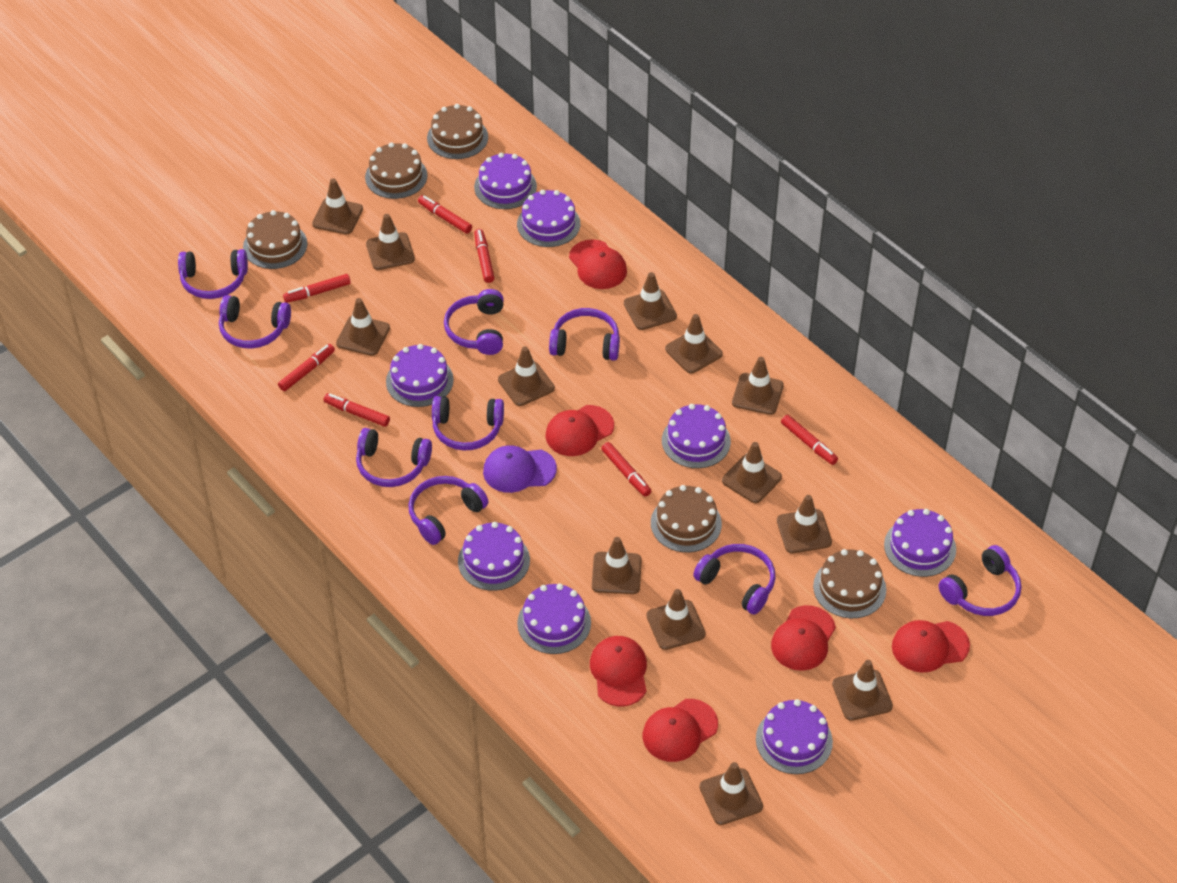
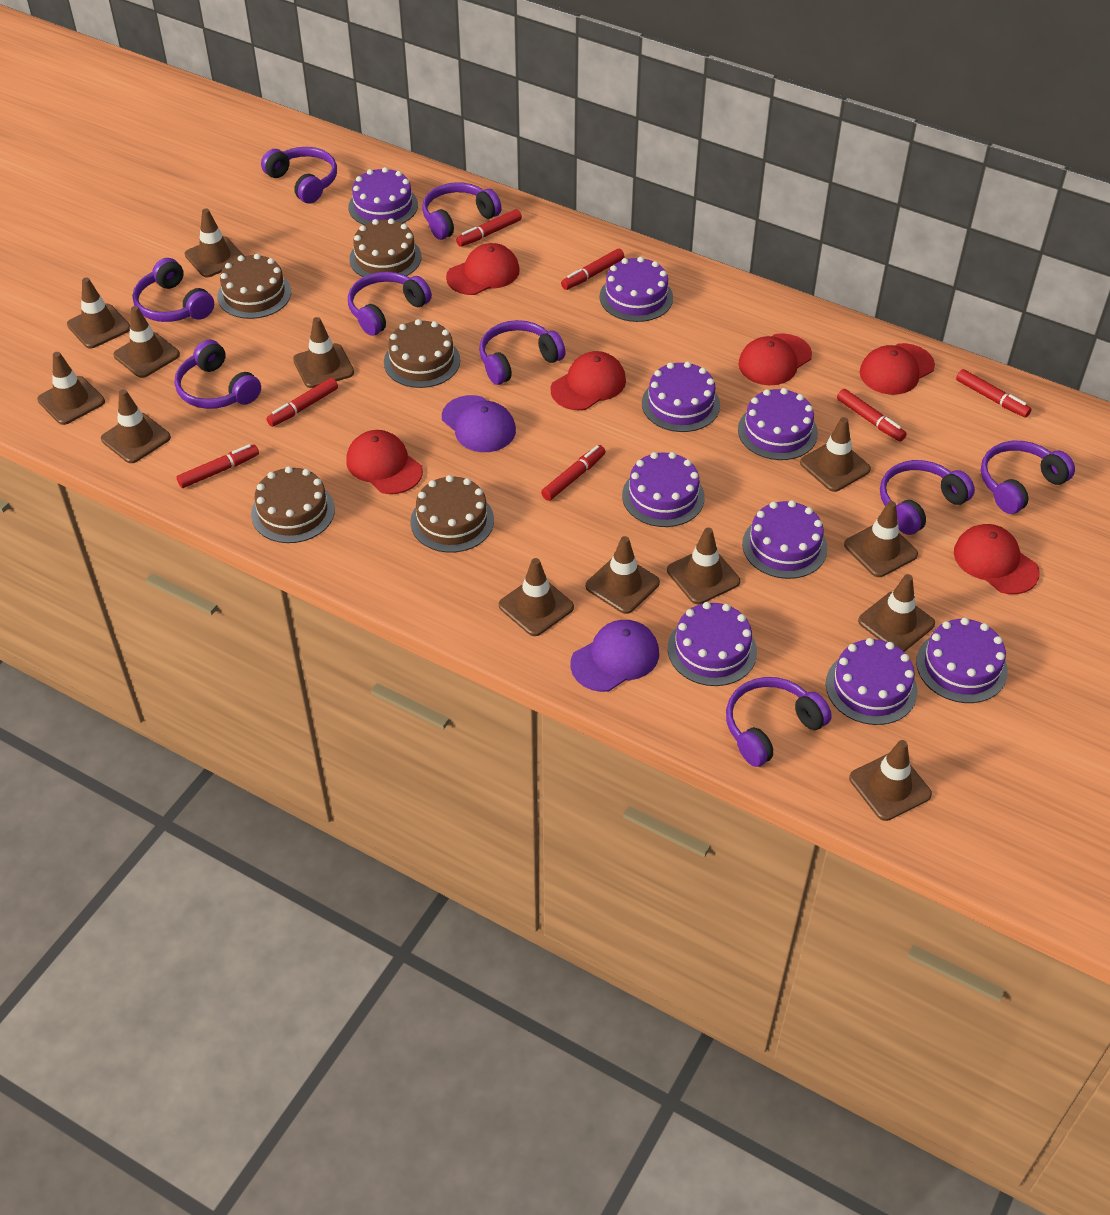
purple cake: 8 -> 9
purple cap: 1 -> 2

